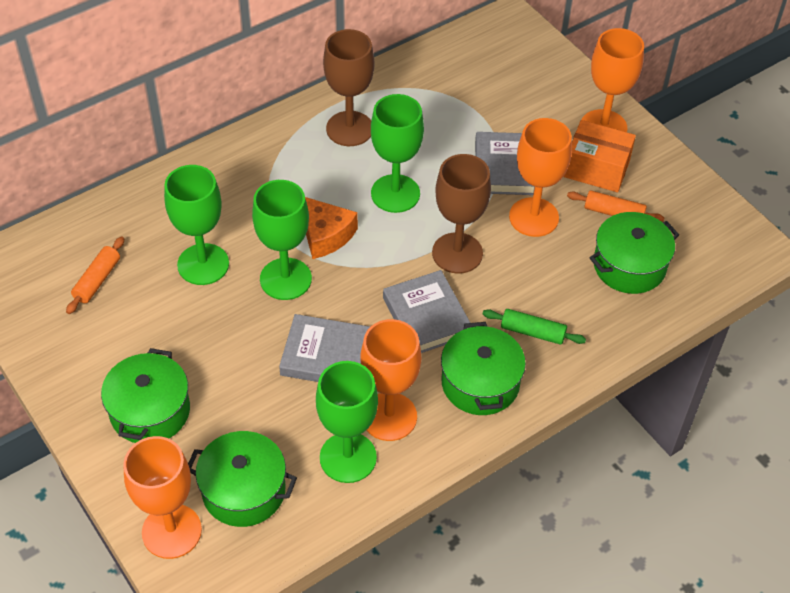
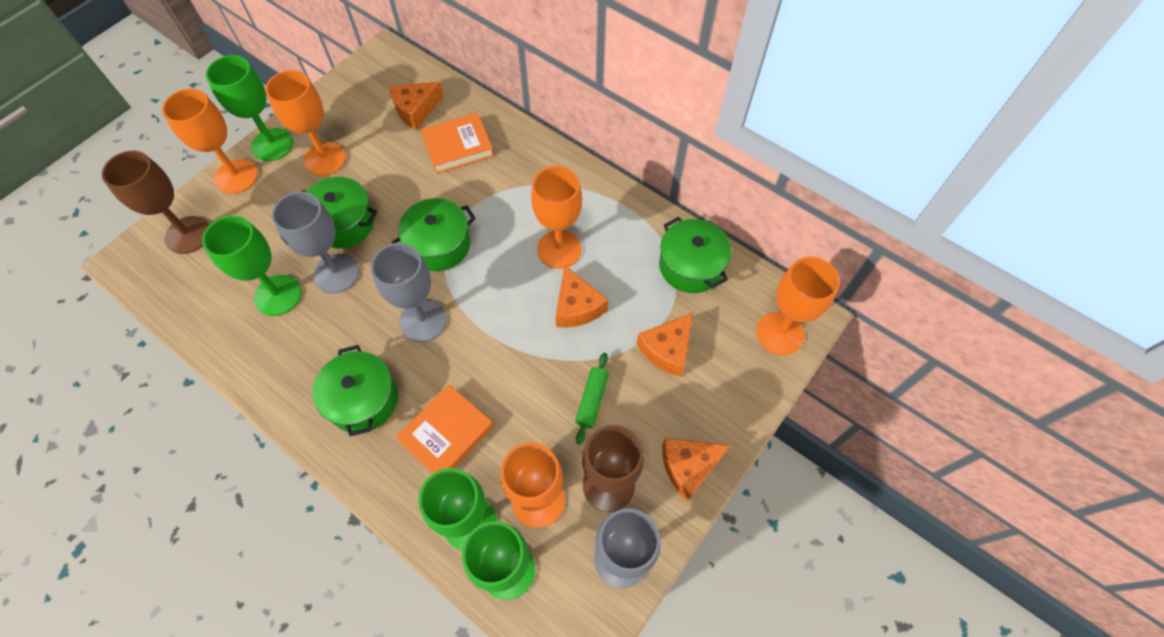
grey book: 3 -> 0
grey goblet: 0 -> 3
orange book: 0 -> 2
orange box: 1 -> 0
orange cheese: 1 -> 4
orange goblet: 4 -> 5
orange rolling pin: 2 -> 0

